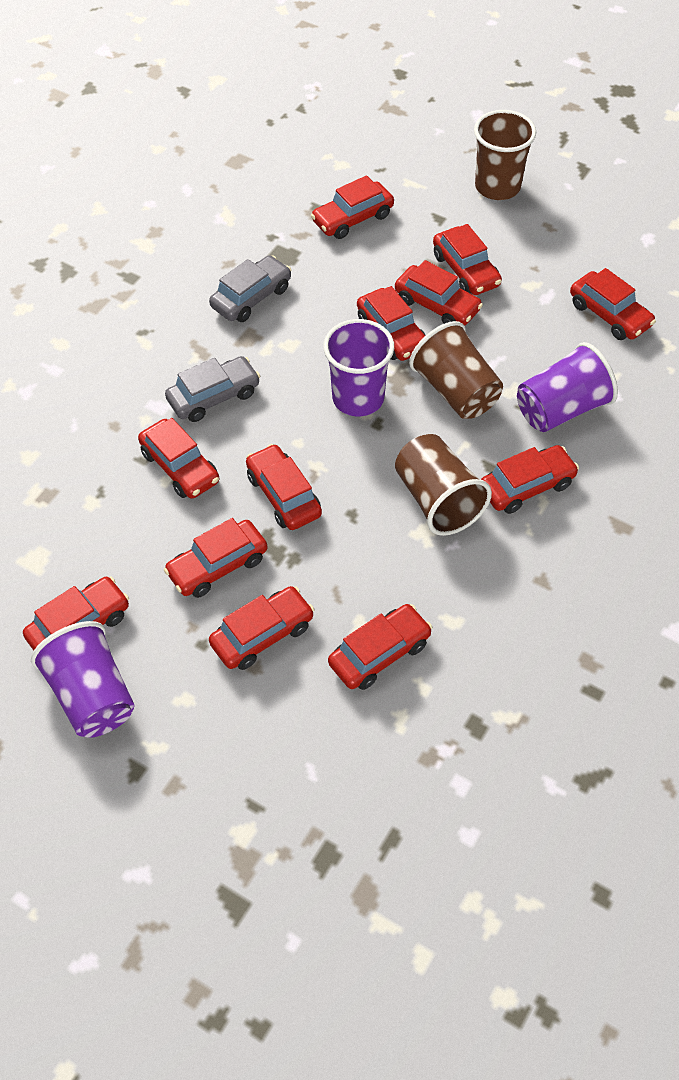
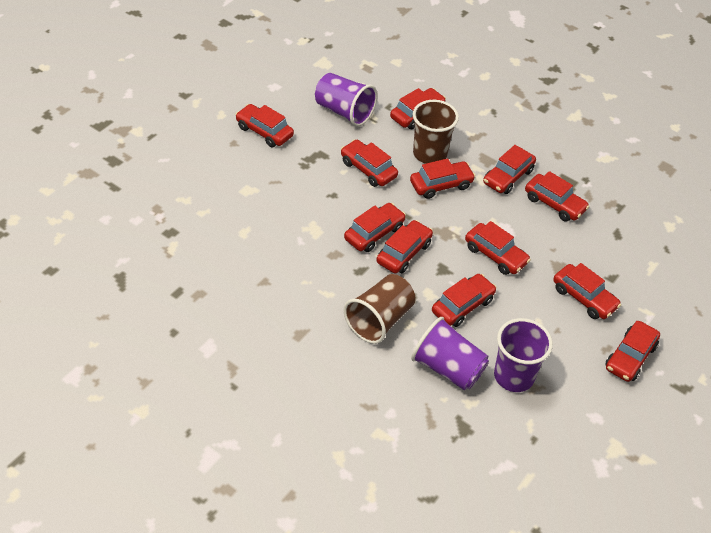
brown cup: 3 -> 2
grey car: 2 -> 0

